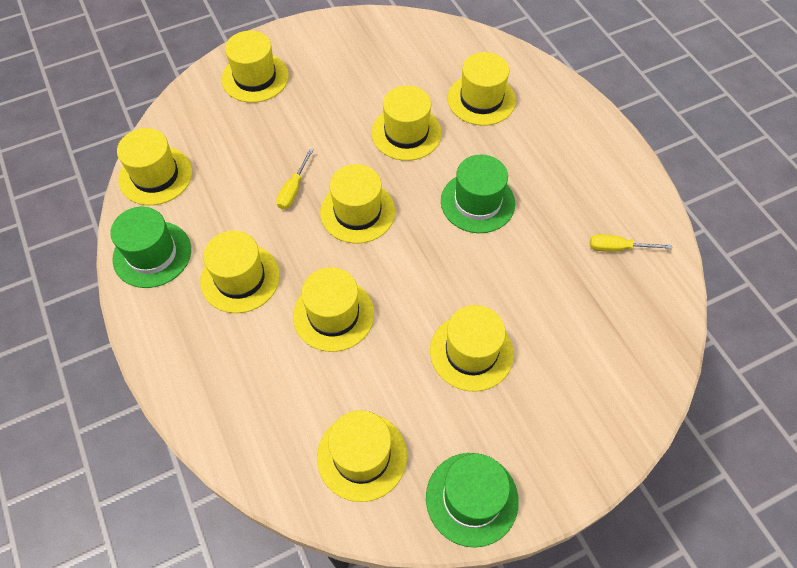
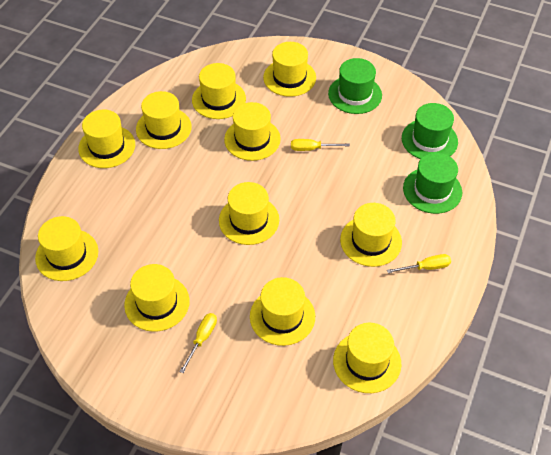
yellow hat: 9 -> 11
yellow screwdriver: 2 -> 3

